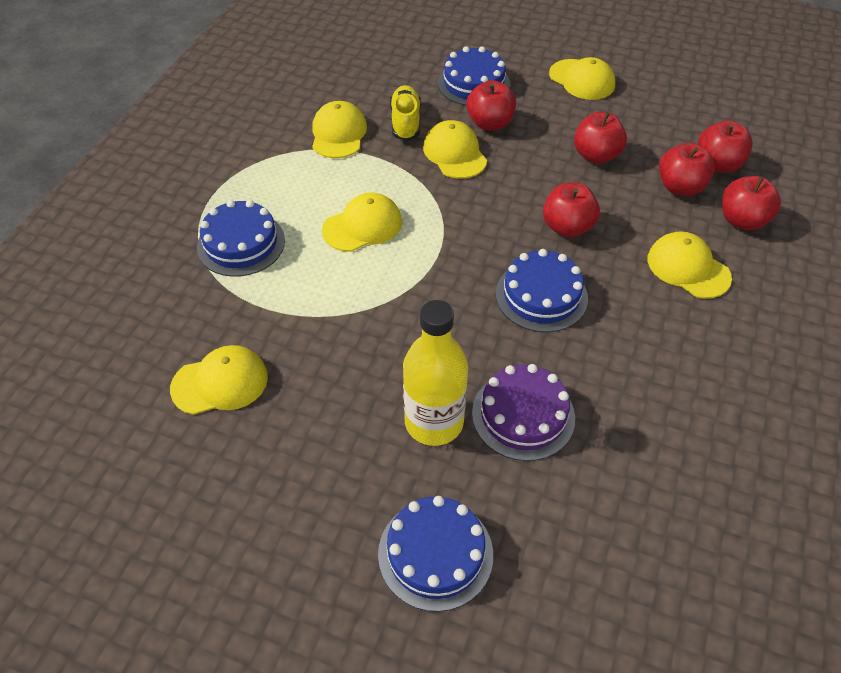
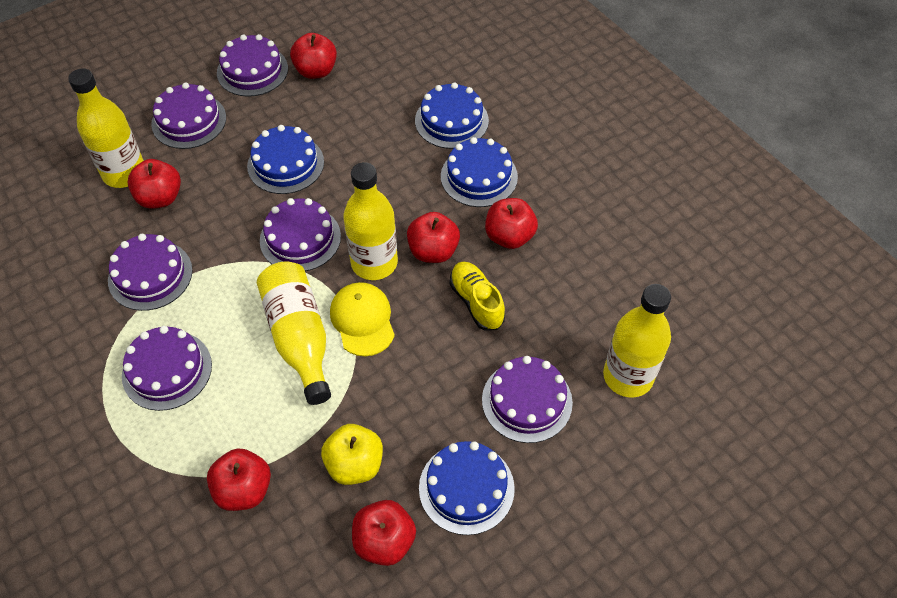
purple cake: 1 -> 6
yellow apple: 0 -> 1
yellow bottle: 1 -> 4
yellow cap: 6 -> 1

